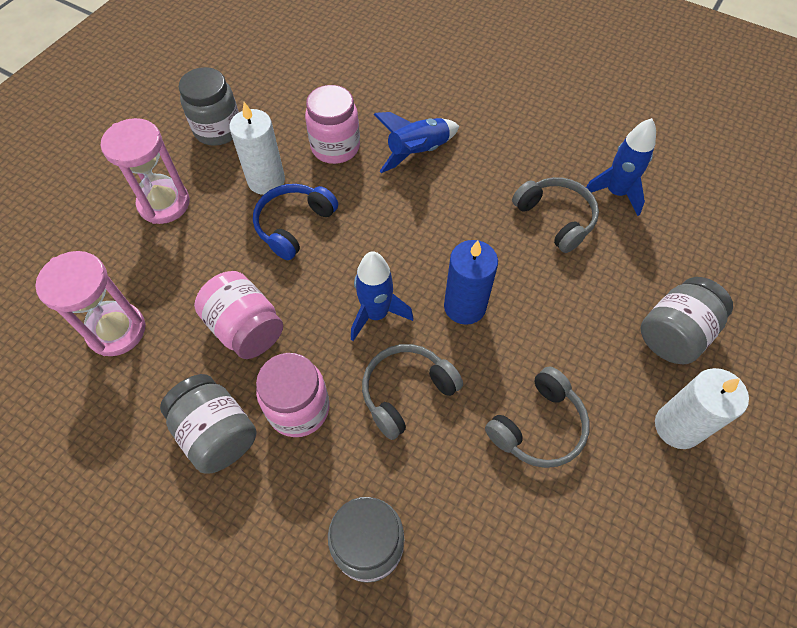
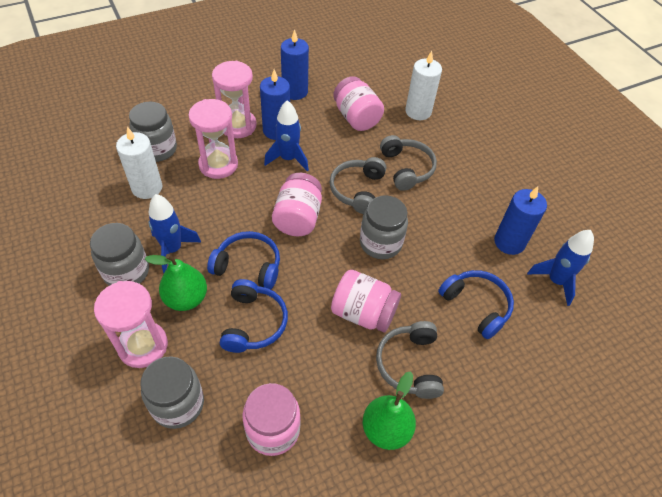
blue candle: 1 -> 3
blue headphones: 1 -> 3
green pear: 0 -> 2
pink hourglass: 2 -> 3
pink jar: 3 -> 4

